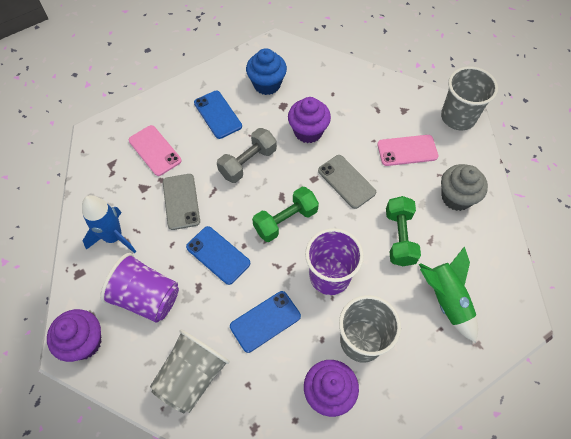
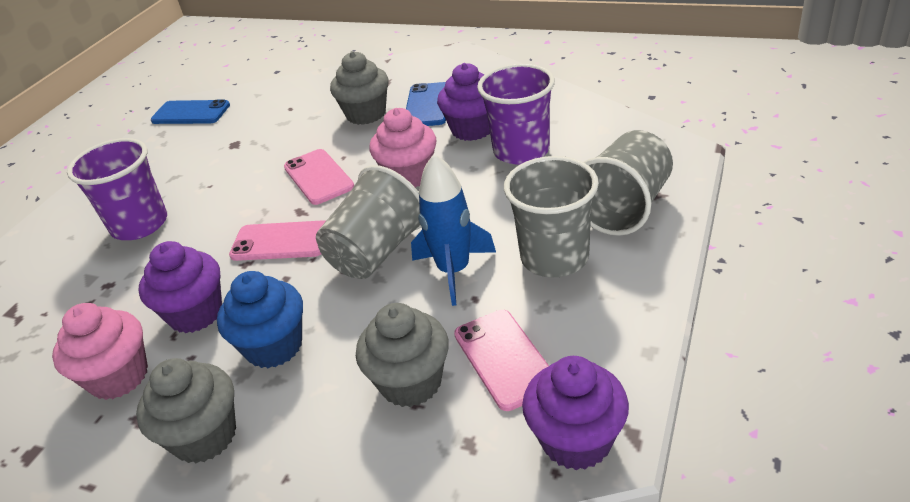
blue phone: 3 -> 2
green dumbbell: 2 -> 0
green rocket: 1 -> 0
grey cupcake: 1 -> 3
grey dumbbell: 1 -> 0
grey phone: 2 -> 0
pink cupcake: 0 -> 2
pink phone: 2 -> 3

